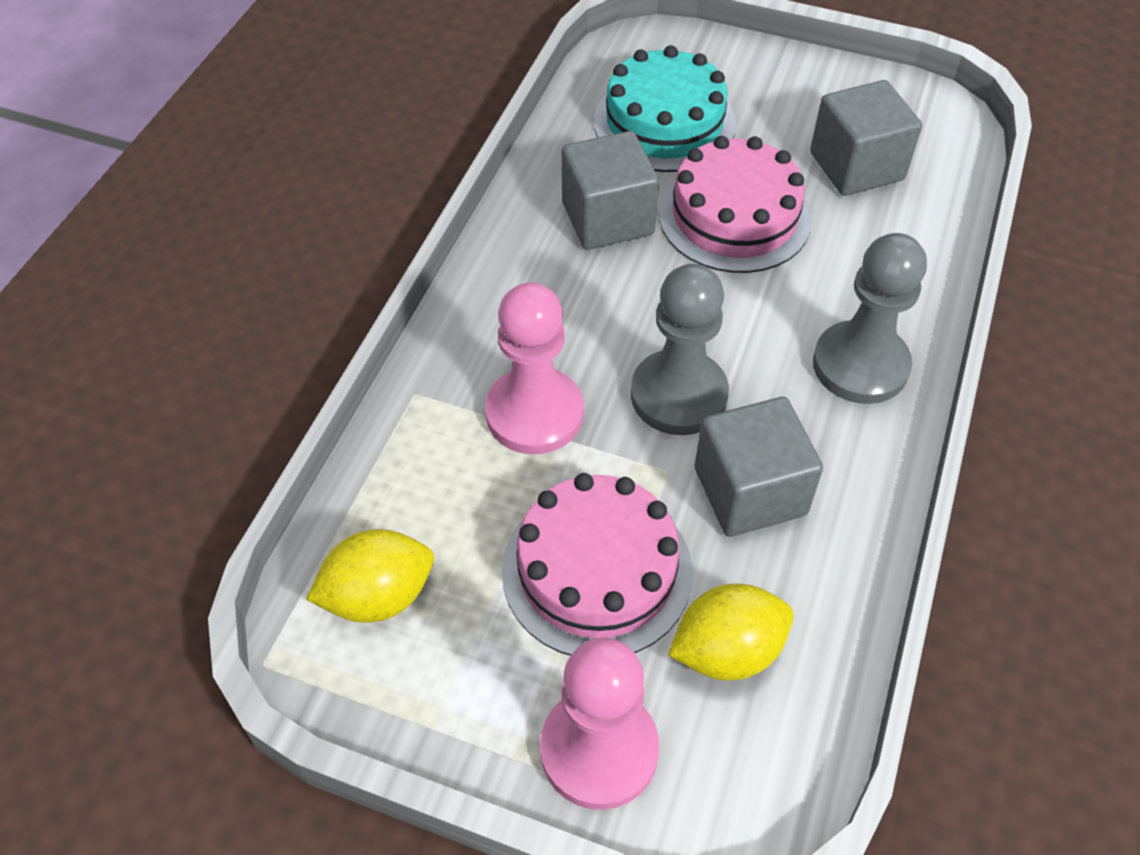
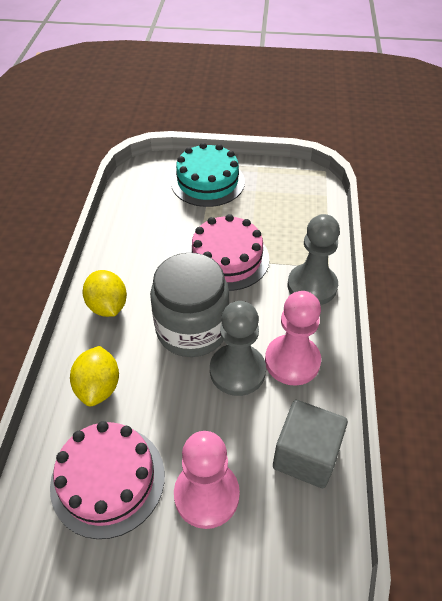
grey cube: 3 -> 1
grey jar: 0 -> 1

